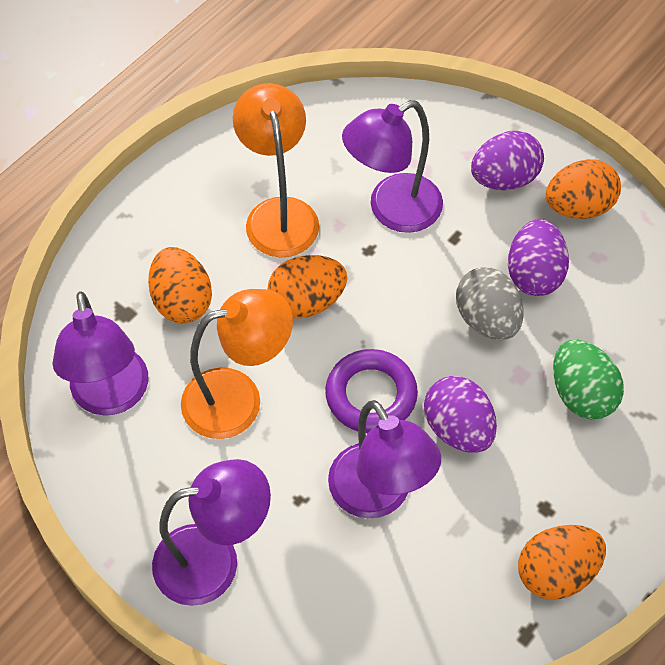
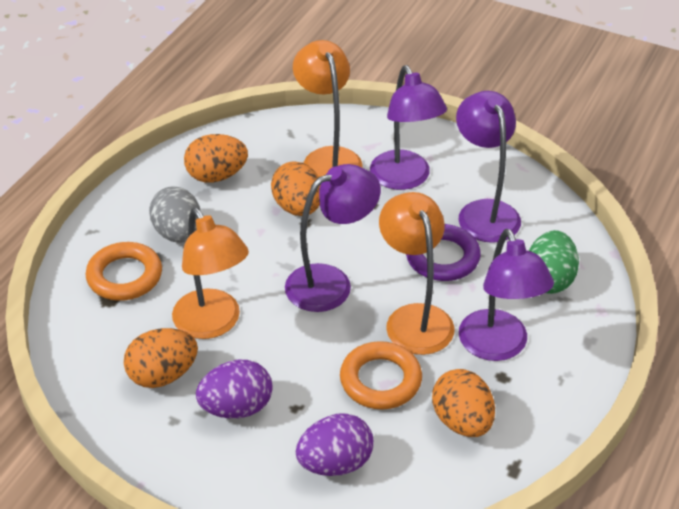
orange lamp: 2 -> 3
orange ring: 0 -> 2
purple egg: 3 -> 2

